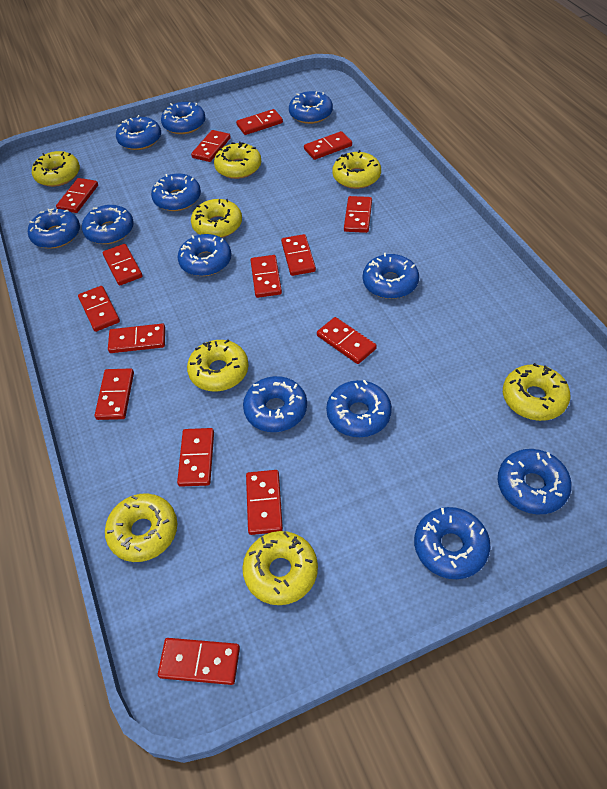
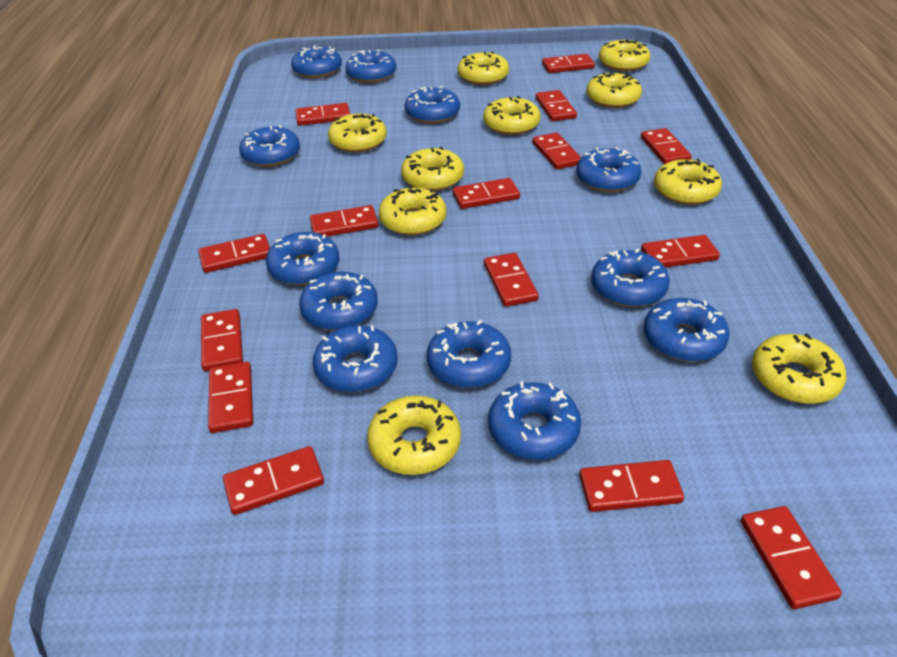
yellow donut: 8 -> 10

